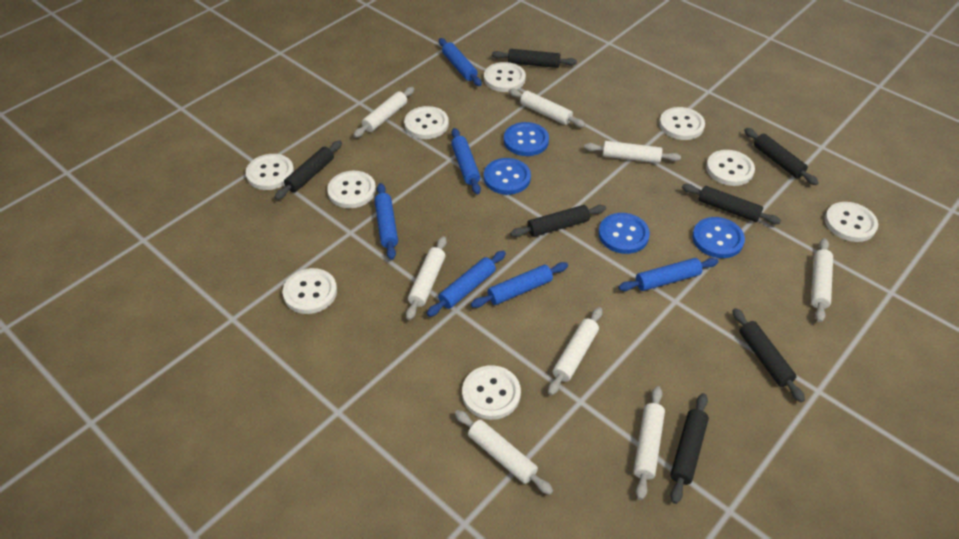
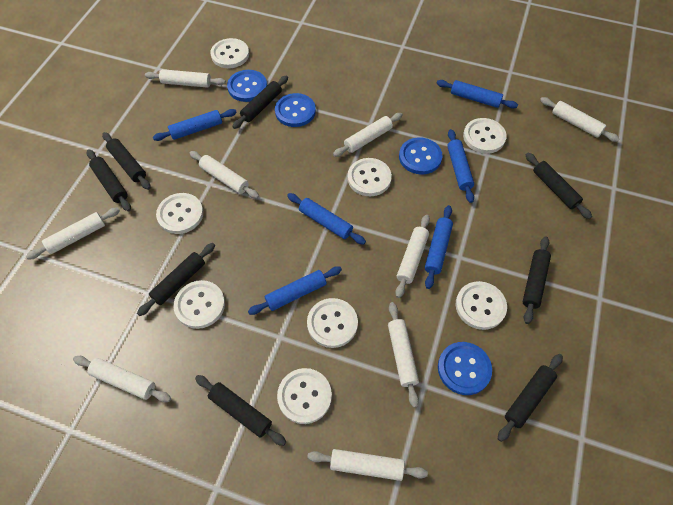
black rolling pin: 7 -> 8
white button: 9 -> 8
white rolling pin: 8 -> 9

